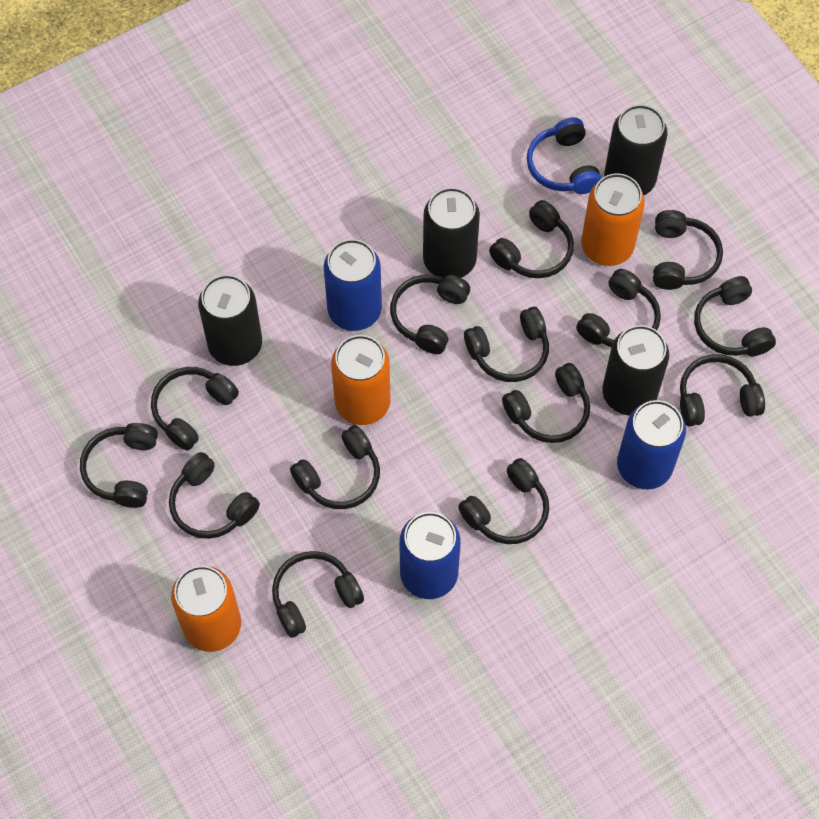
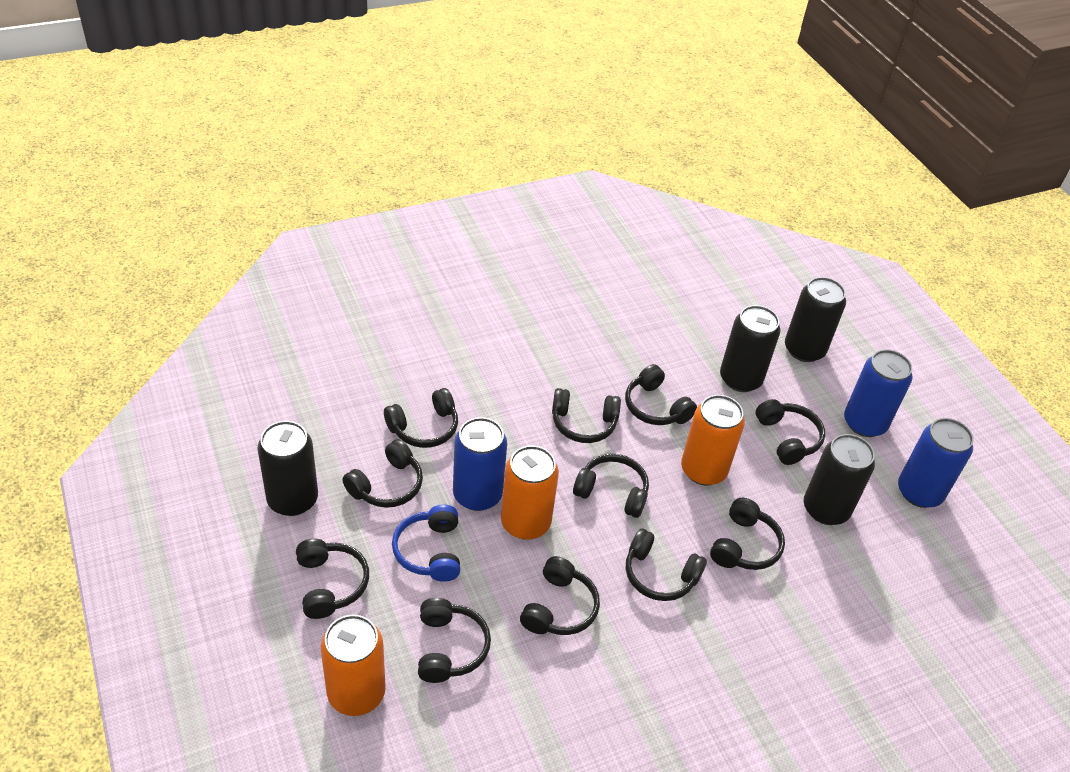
black headphones: 14 -> 11

